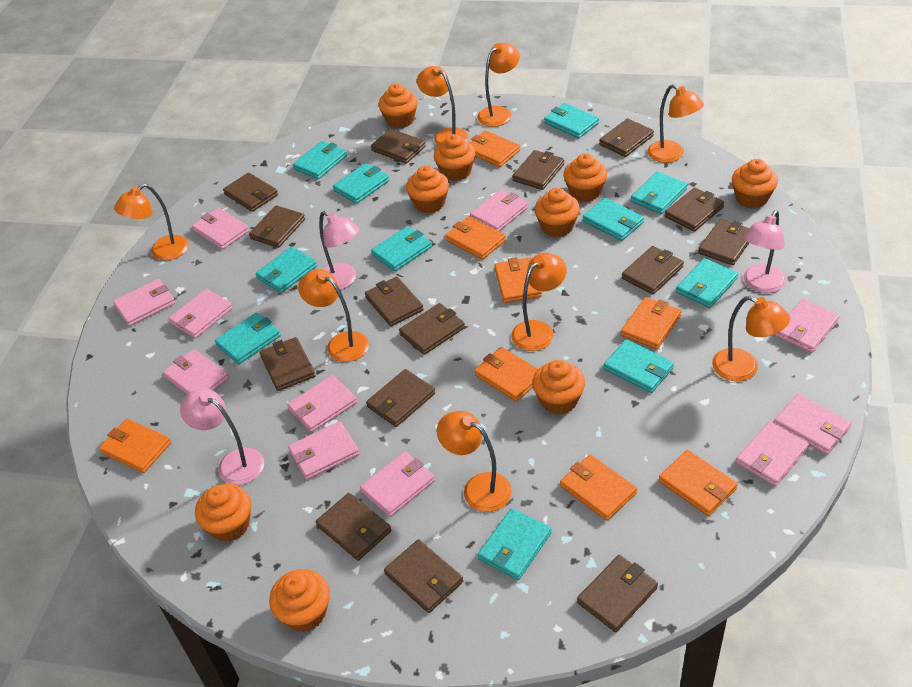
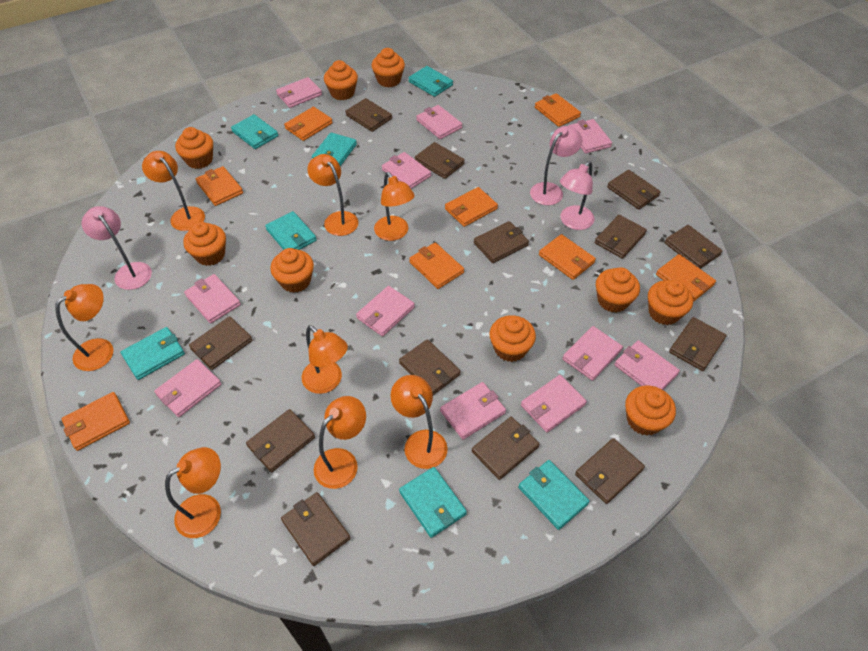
brown wallet: 15 -> 13
turquoise wallet: 11 -> 7

